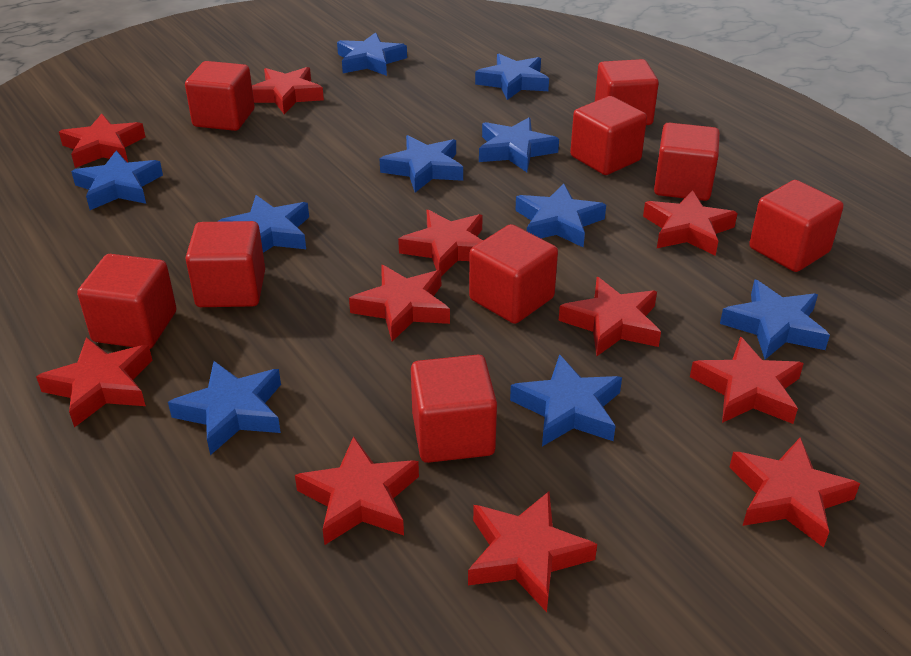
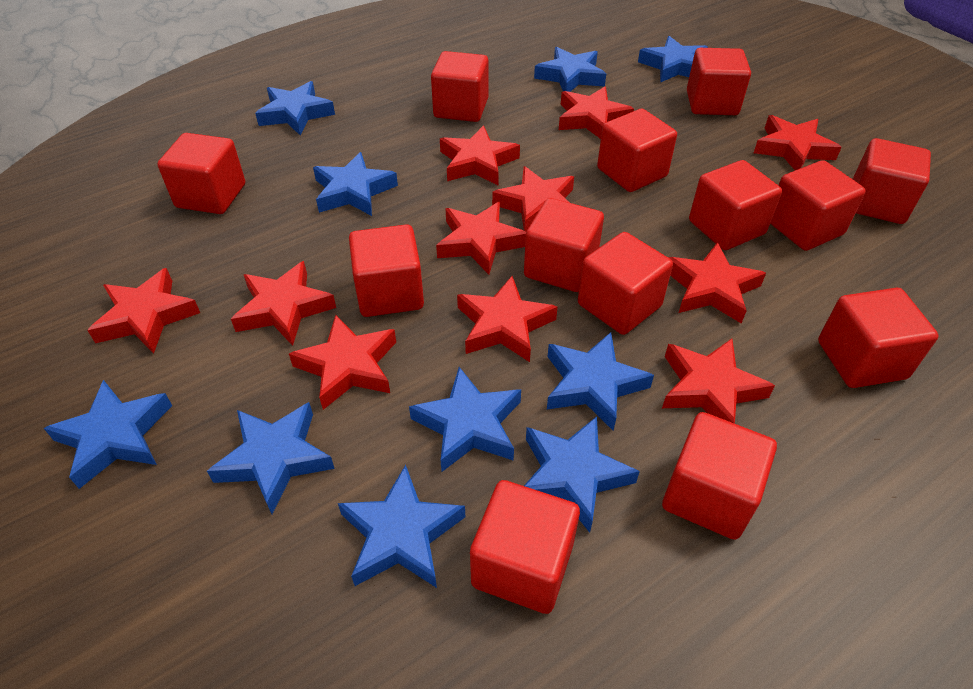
red cube: 9 -> 13

